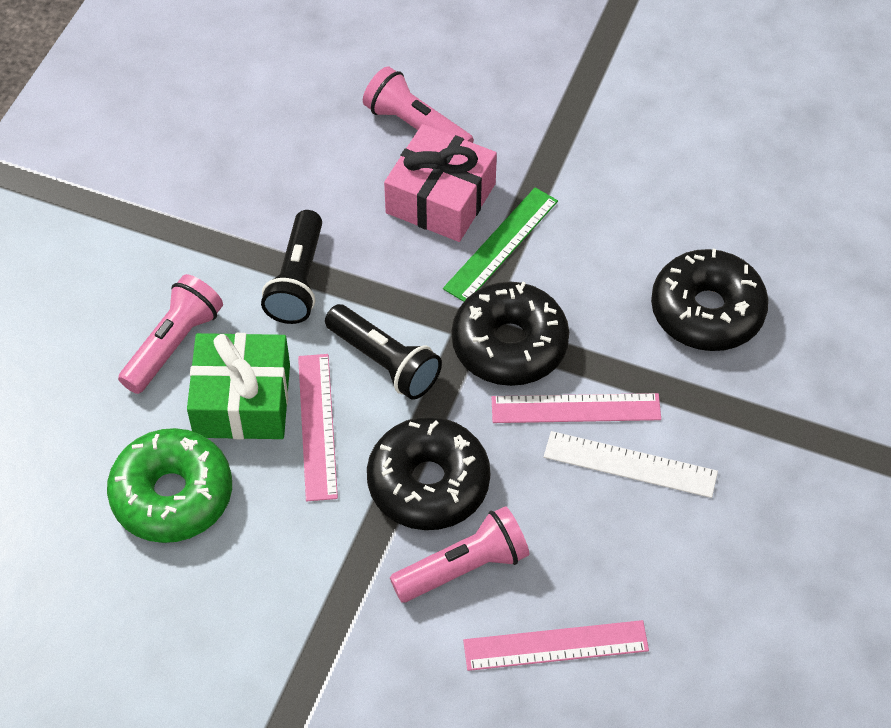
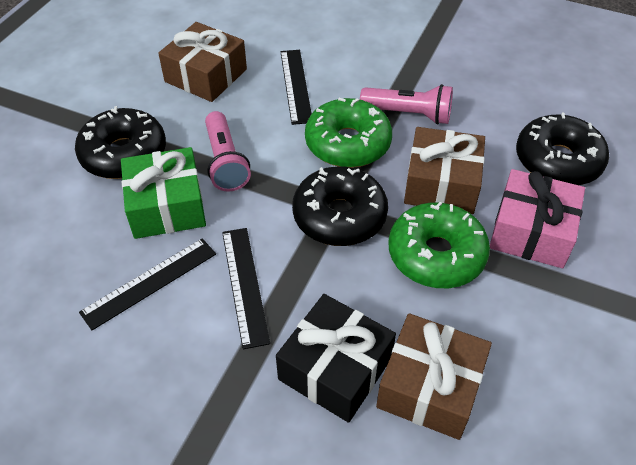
black flashlight: 2 -> 0
black gift: 0 -> 1
black ruler: 0 -> 3
brown gift: 0 -> 3
green donut: 1 -> 2
green ruler: 1 -> 0
pink flashlight: 3 -> 2
pink ruler: 3 -> 0
white ruler: 1 -> 0

